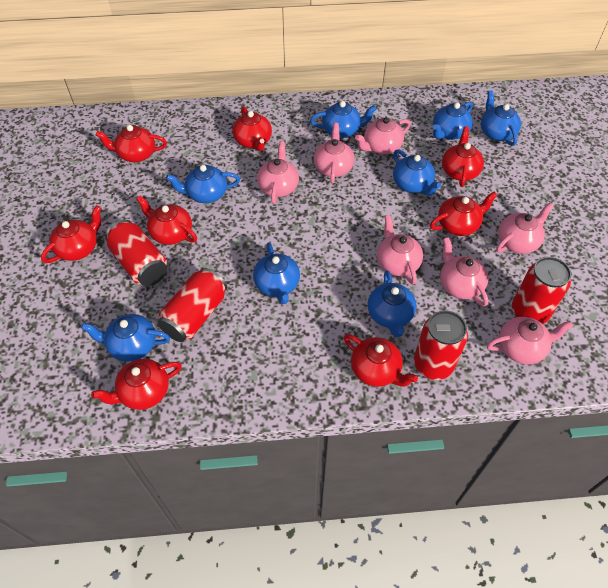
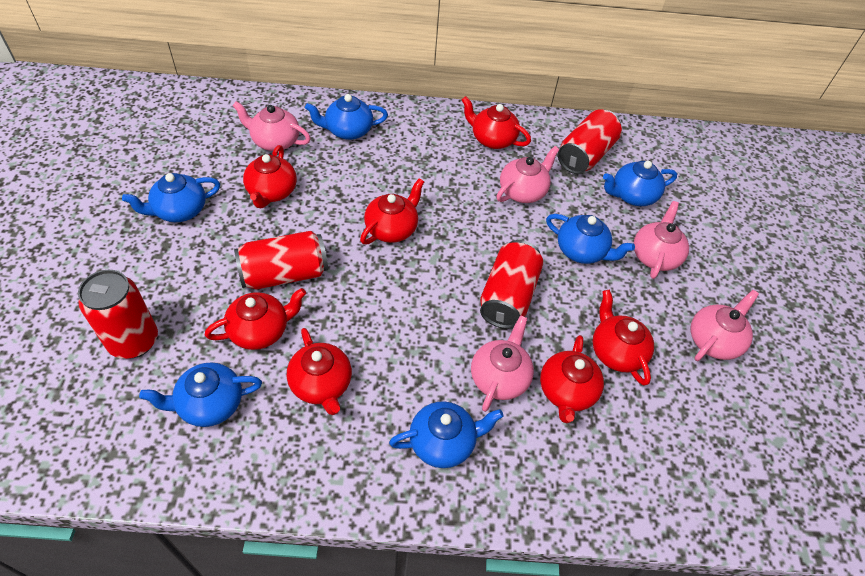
blue teapot: 8 -> 6
pink teapot: 7 -> 5
red teapot: 8 -> 7

